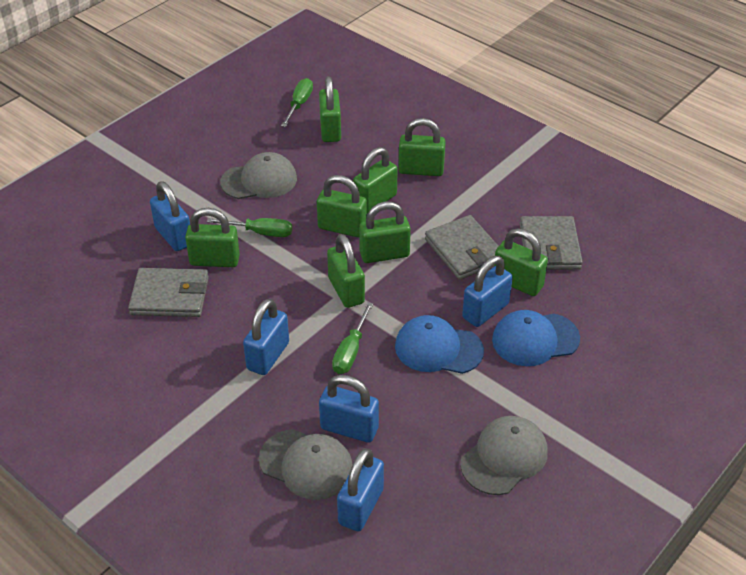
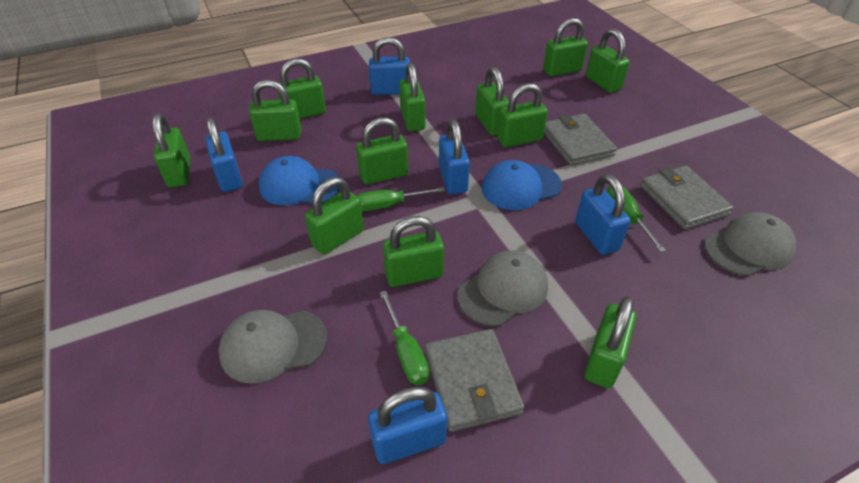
green padlock: 8 -> 12

